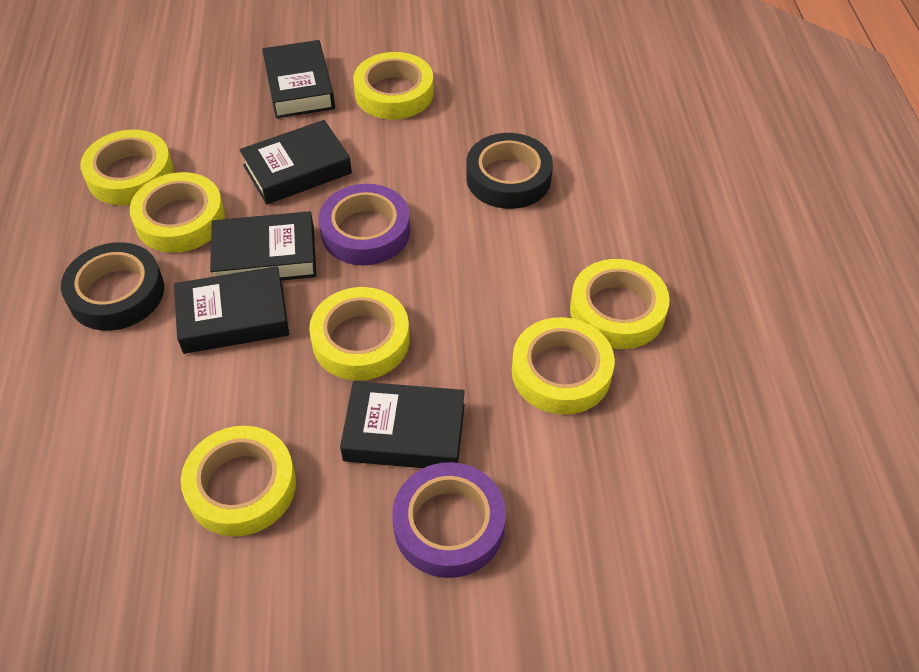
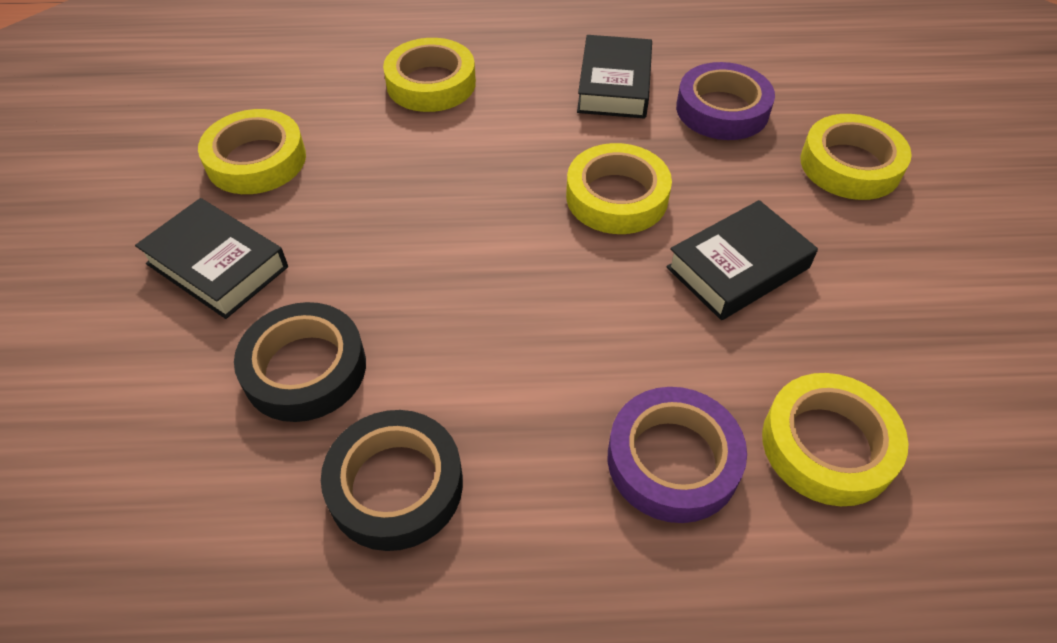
black book: 5 -> 3
yellow tape: 7 -> 5

